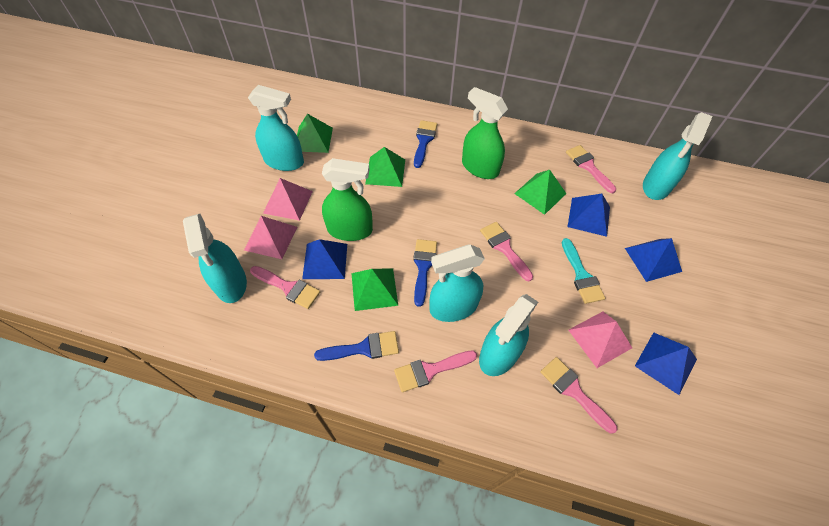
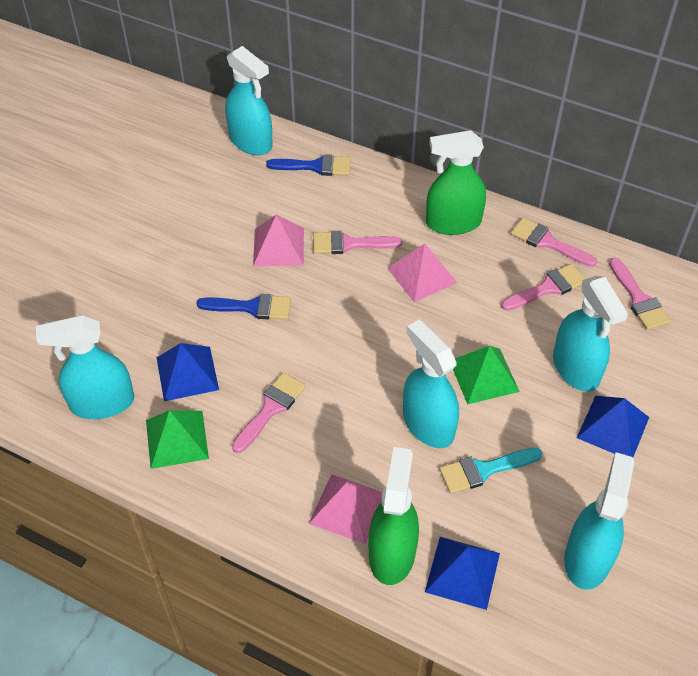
blue brush: 3 -> 2
blue pyramid: 4 -> 3
green pyramid: 4 -> 2

